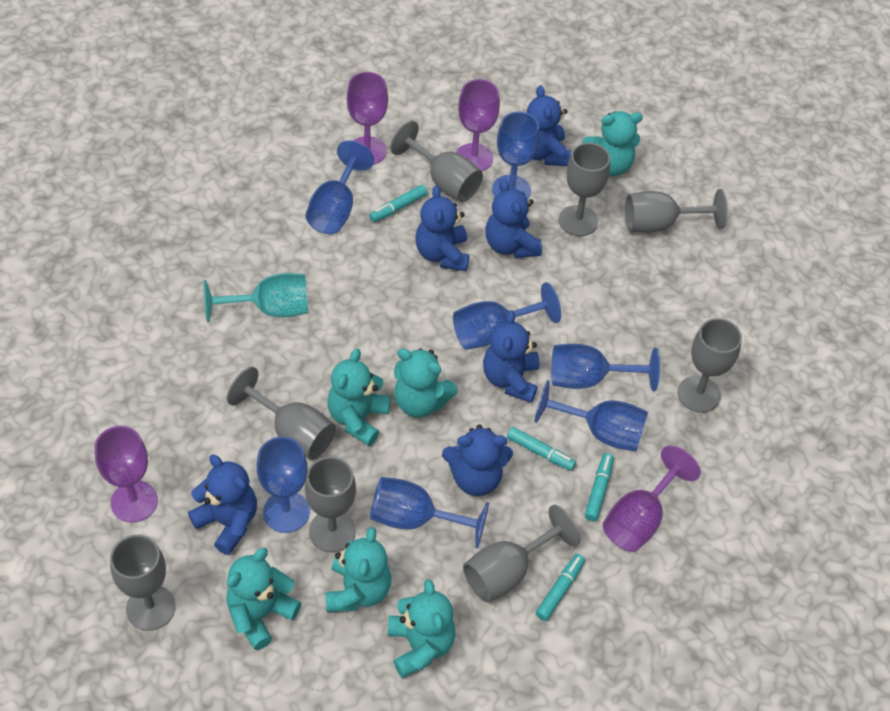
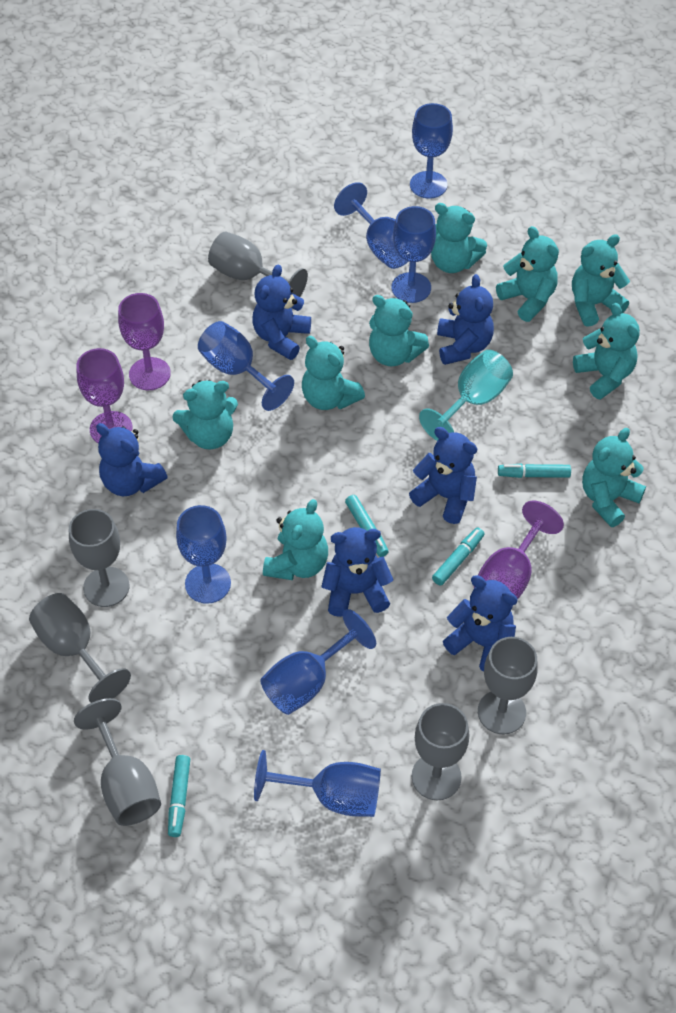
grey goblet: 8 -> 6
purple goblet: 4 -> 3
turquoise teddy bear: 6 -> 9

